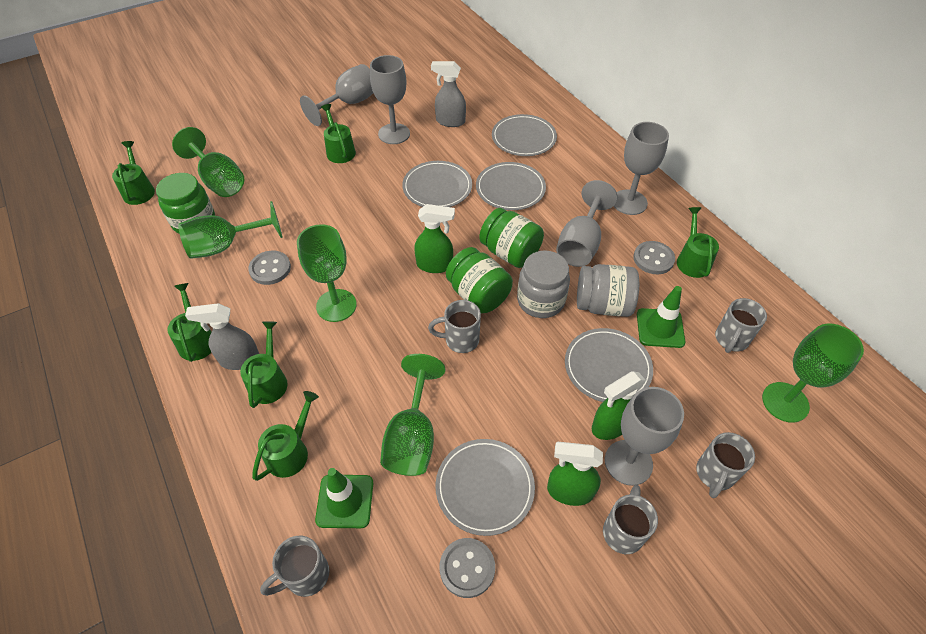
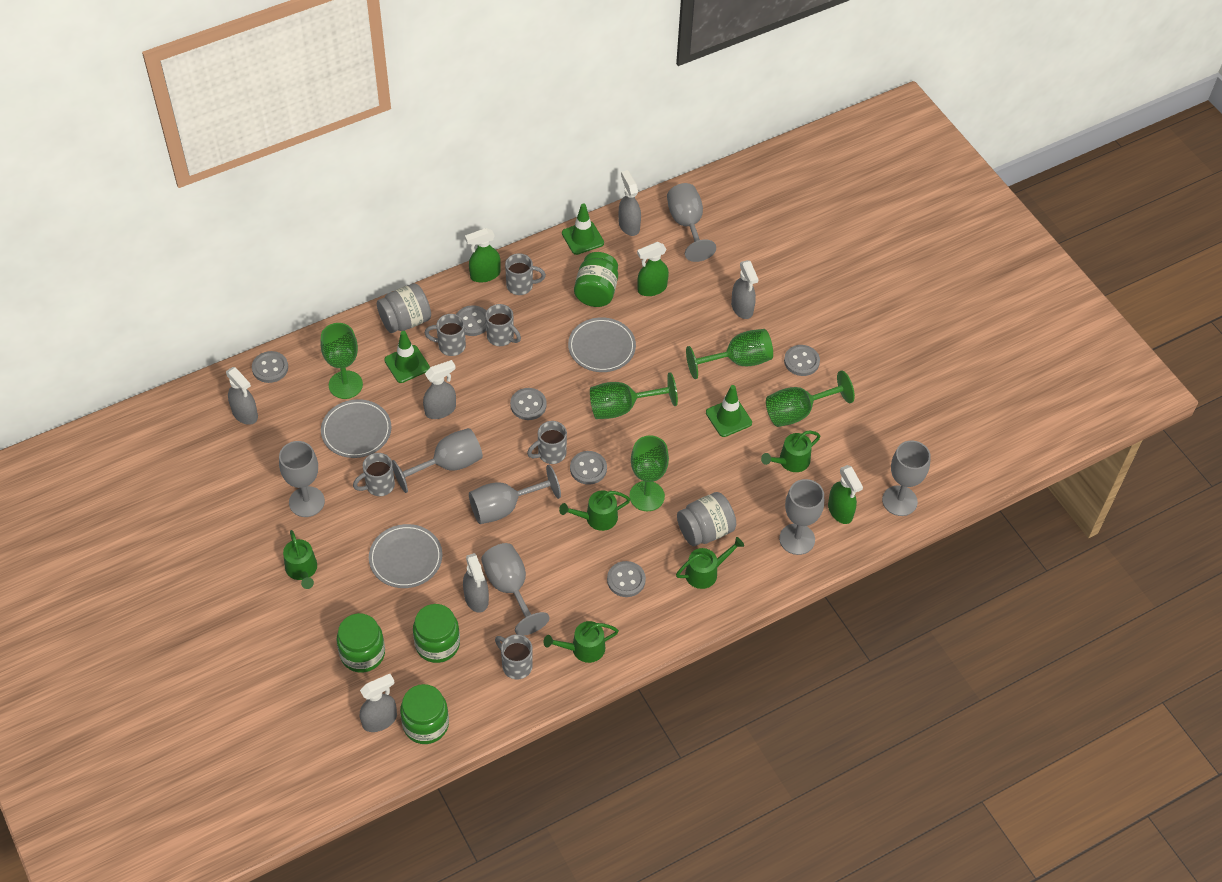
green jar: 3 -> 4
green traffic cone: 2 -> 3
green watering can: 6 -> 5
grey button: 3 -> 6
grey goblet: 5 -> 7
grey mug: 5 -> 6
grey plate: 5 -> 3
grey spray bottle: 2 -> 6

